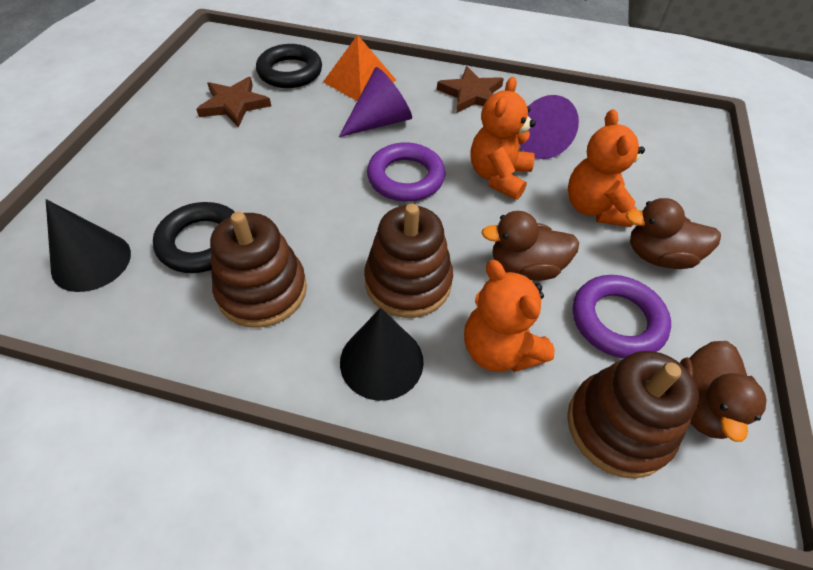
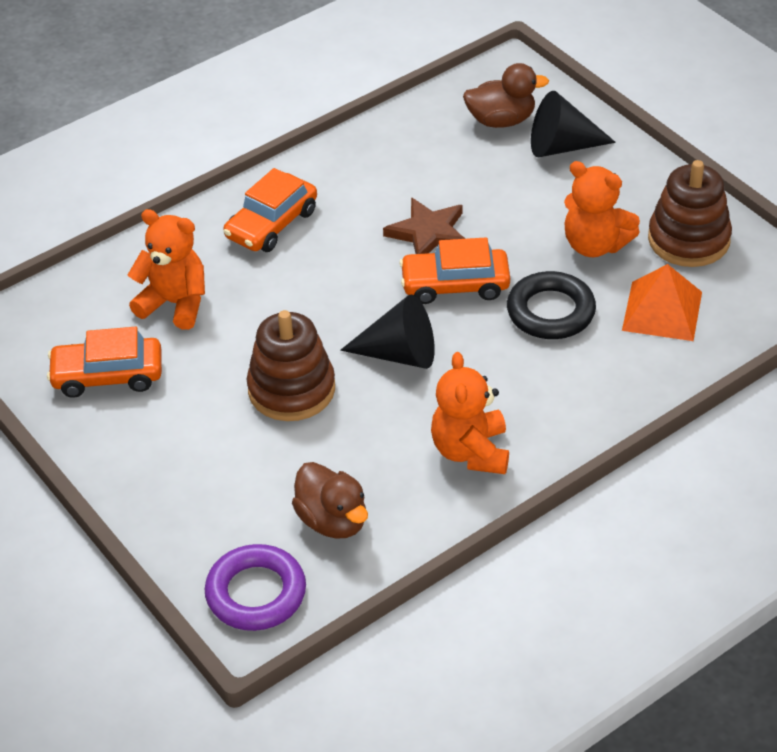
black ring: 2 -> 1
brown duck: 3 -> 2
brown stacking toy: 3 -> 2
brown star: 2 -> 1
orange car: 0 -> 3
purple cone: 2 -> 0
purple ring: 2 -> 1

